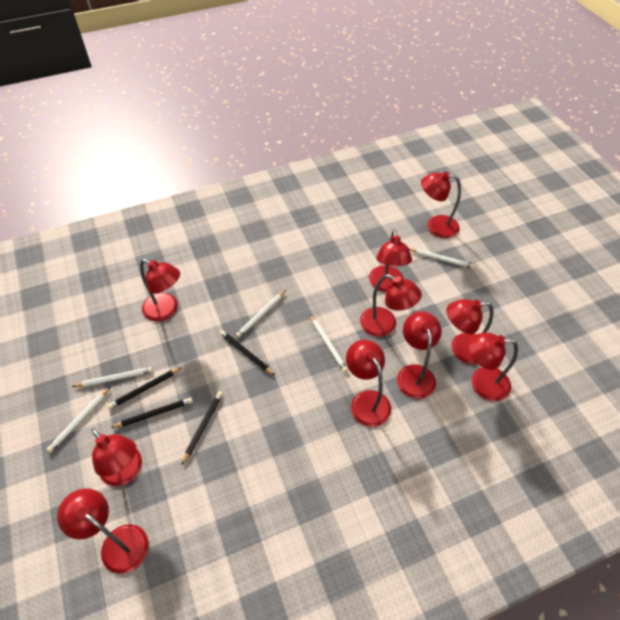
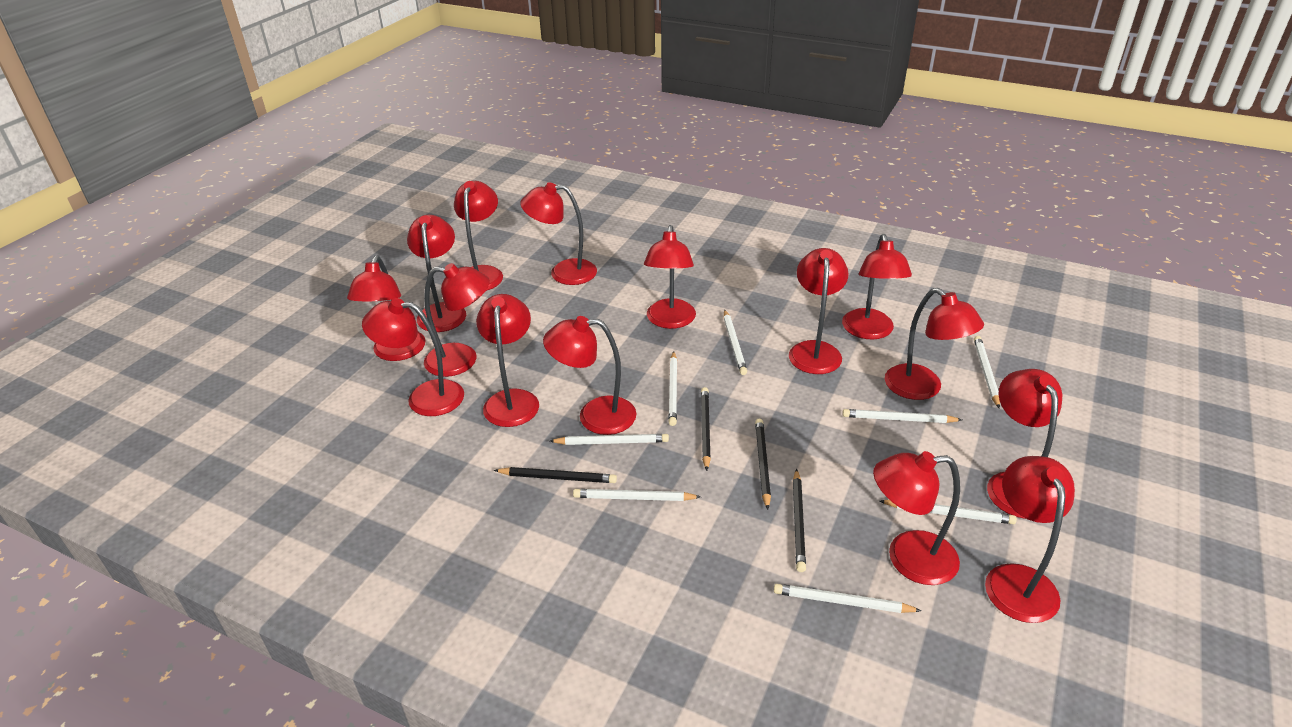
red lamp: 10 -> 15
white pencil: 5 -> 8

